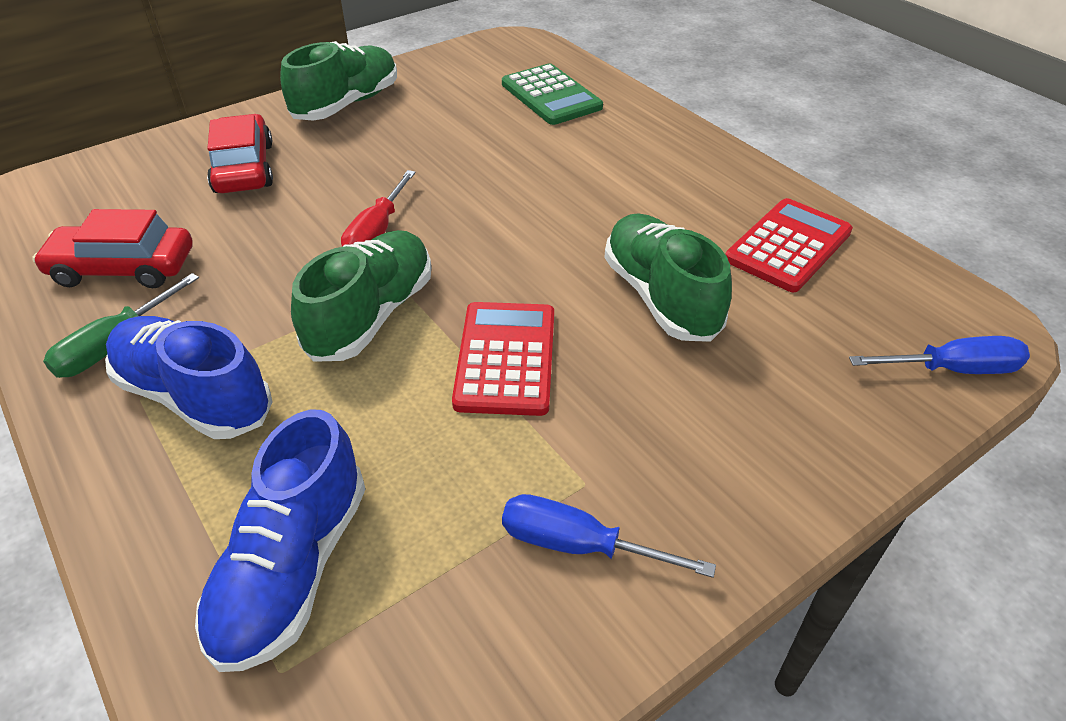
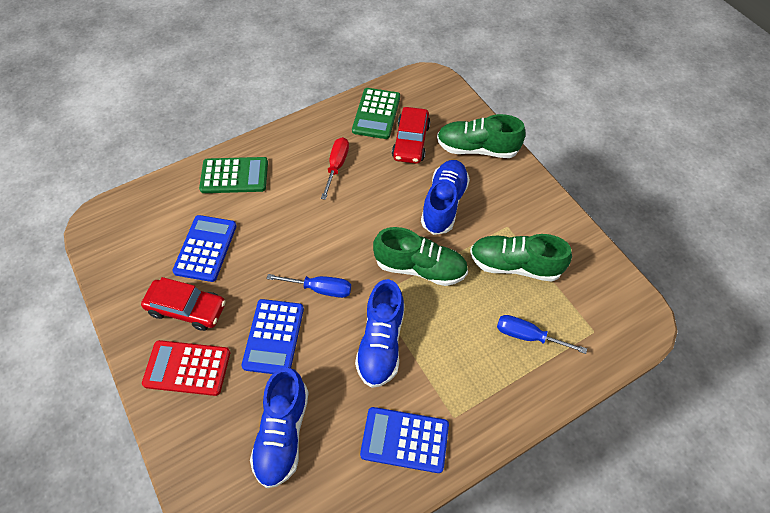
blue calculator: 0 -> 3
blue shoe: 2 -> 3
green calculator: 1 -> 2
green screwdriver: 1 -> 0
red calculator: 2 -> 1

